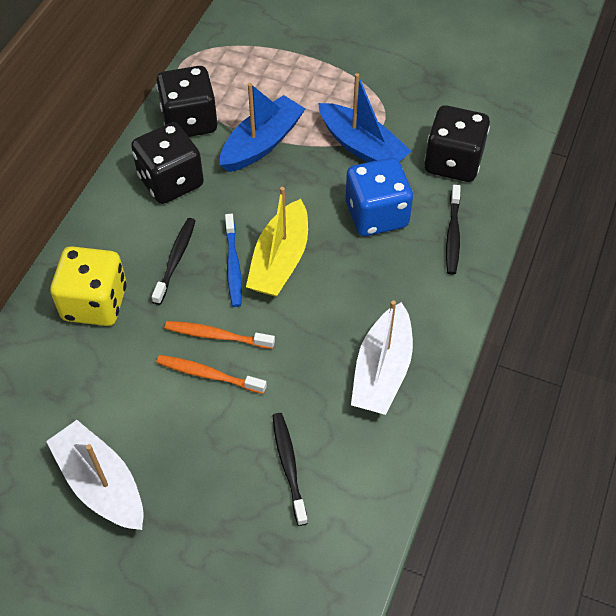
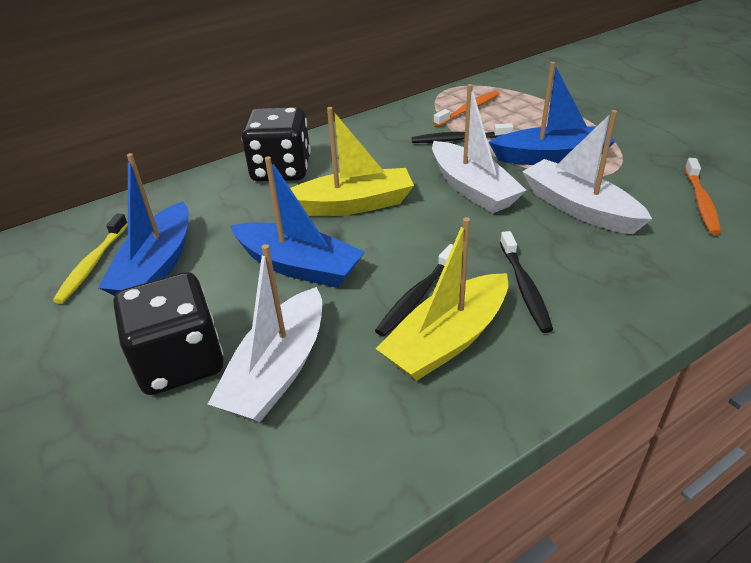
black dice: 3 -> 2
blue boat: 2 -> 3
blue dice: 1 -> 0
blue toothbrush: 1 -> 0
white boat: 2 -> 3
yellow boat: 1 -> 2
yellow dice: 1 -> 0
yellow toothbrush: 0 -> 1

